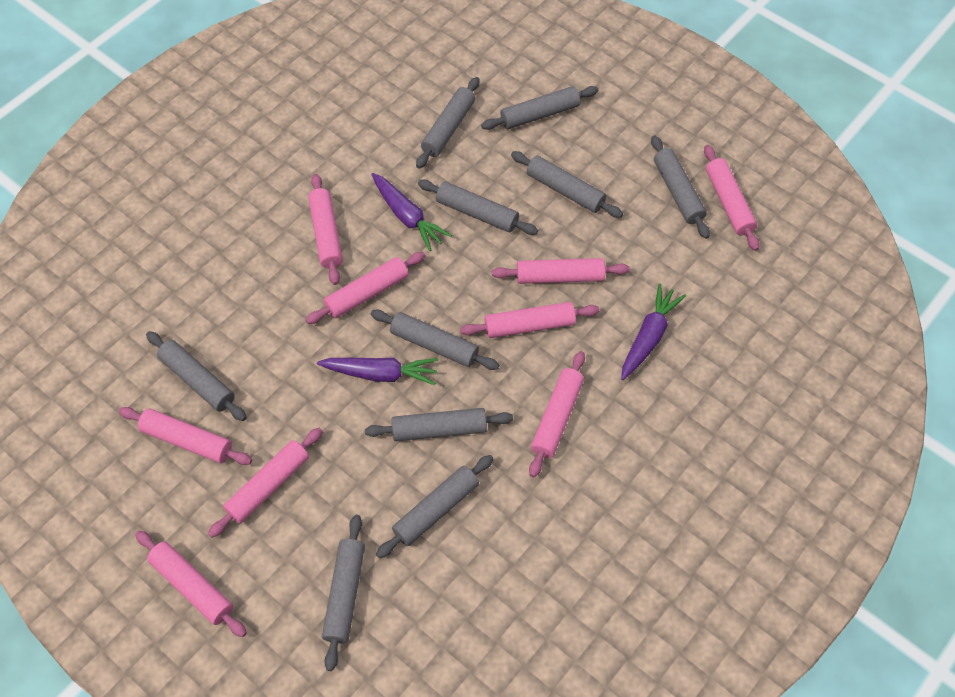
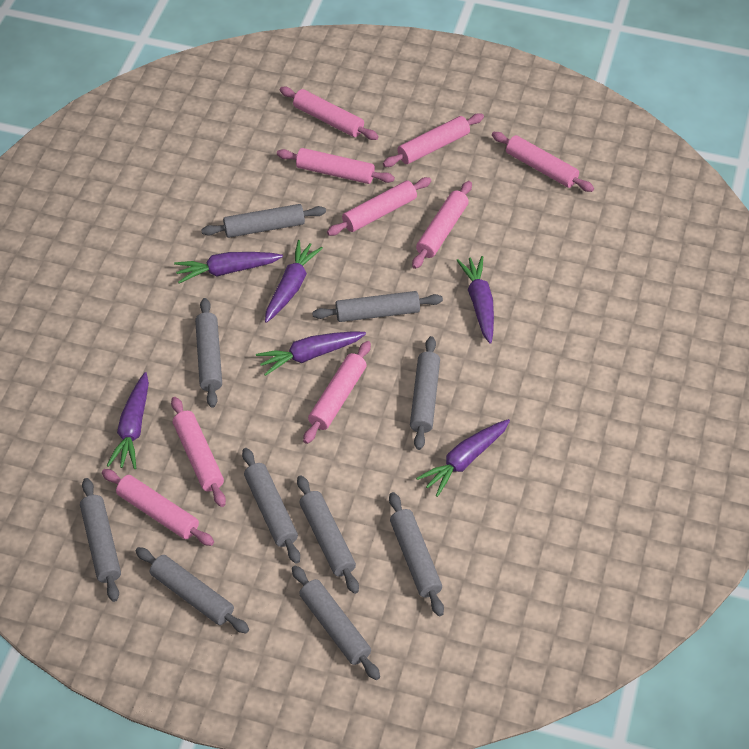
purple carrot: 3 -> 6

